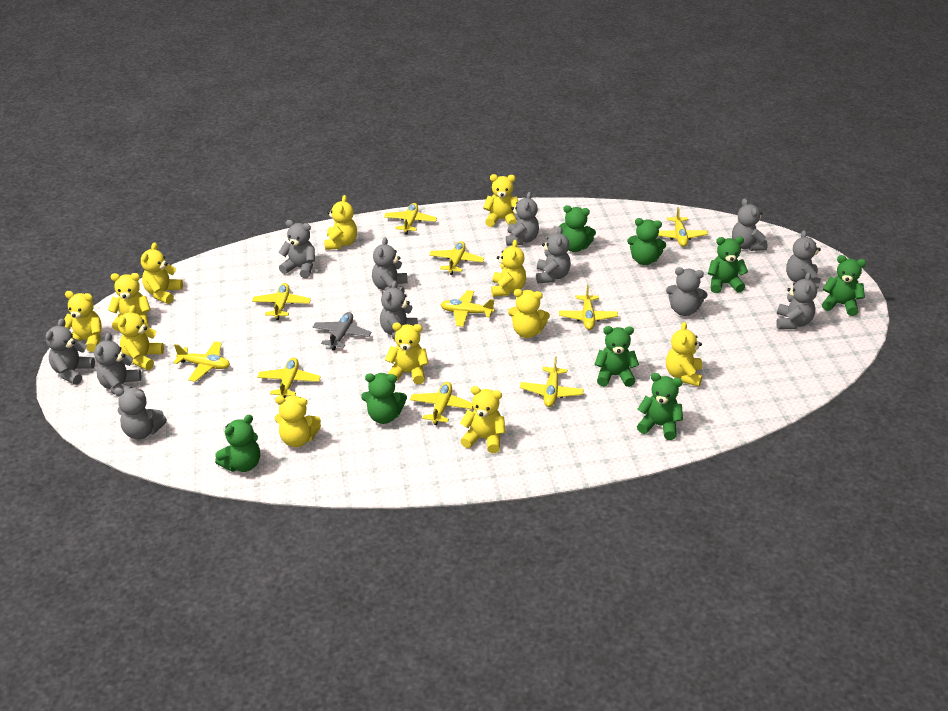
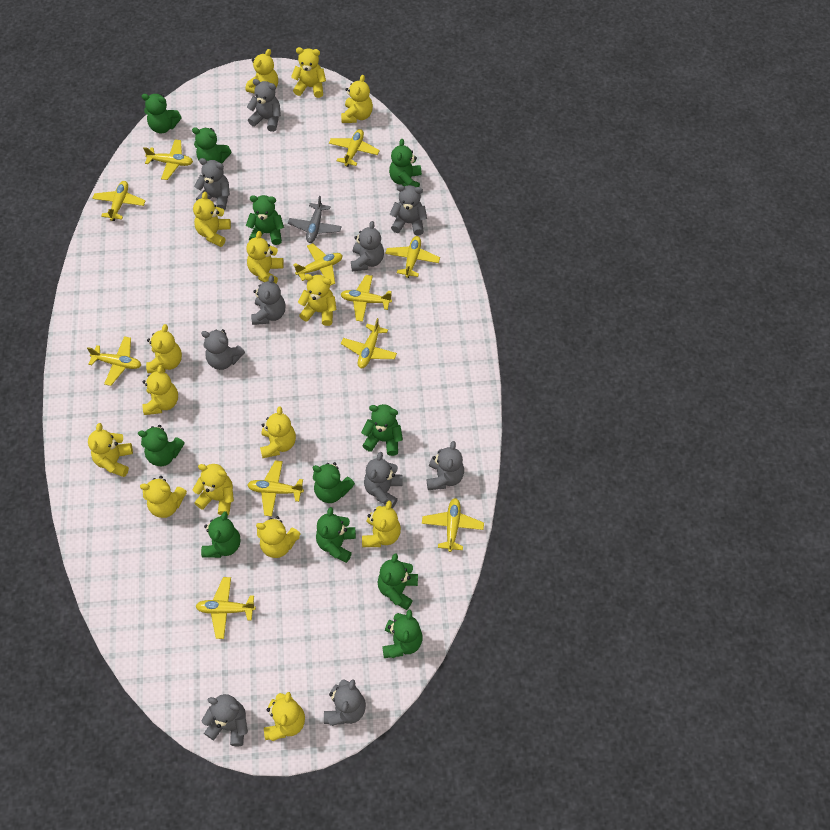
green teddy bear: 8 -> 11
grey teddy bear: 12 -> 10
yellow plane: 10 -> 11
yellow teddy bear: 12 -> 15

